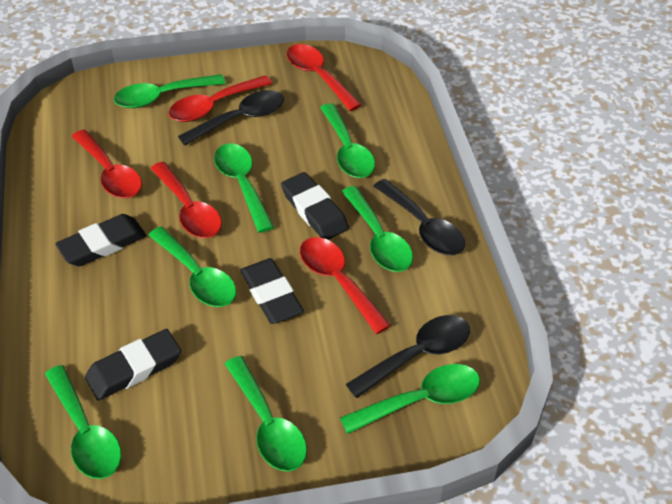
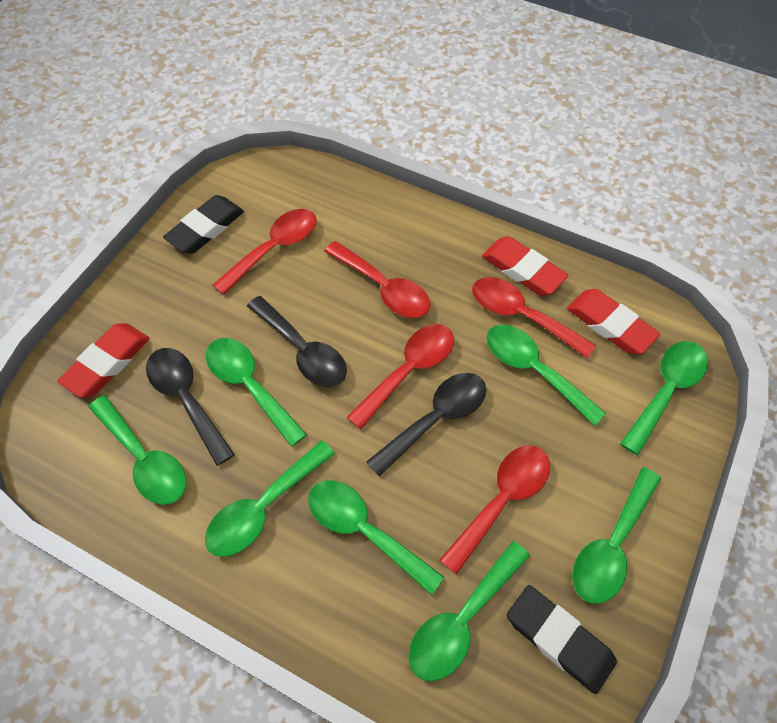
black eraser: 4 -> 2
red eraser: 0 -> 3

